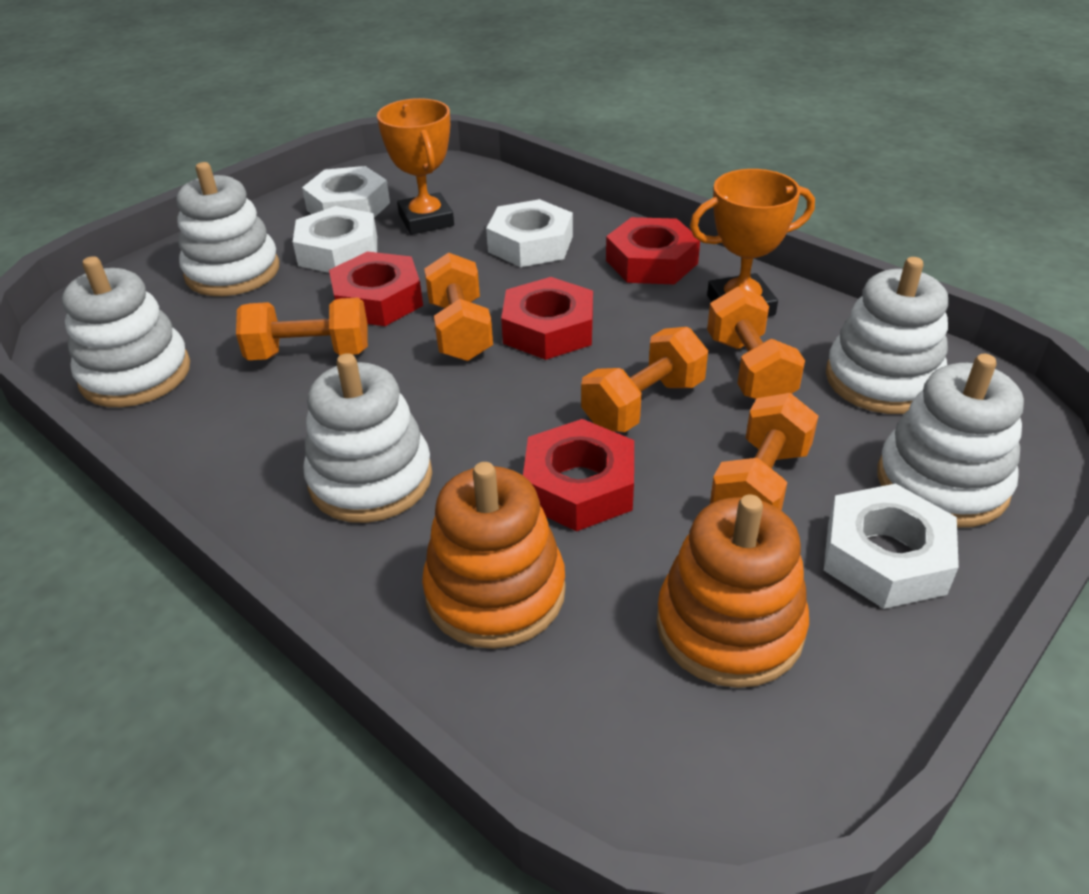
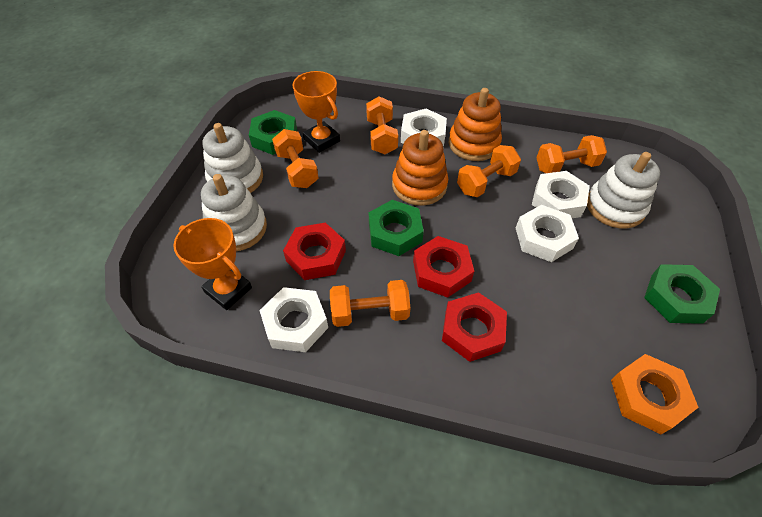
green nut: 0 -> 3
orange nut: 0 -> 1
red nut: 4 -> 3
white stacking toy: 5 -> 3

